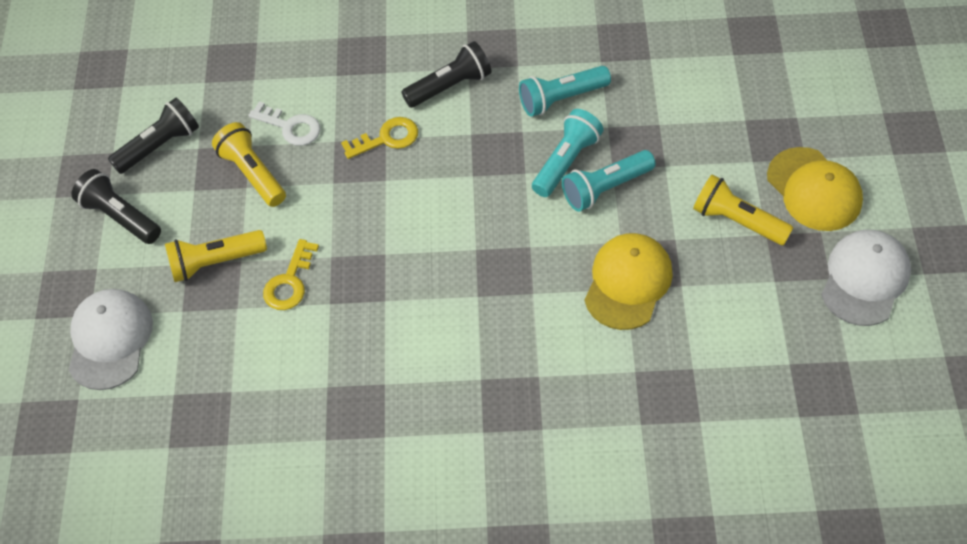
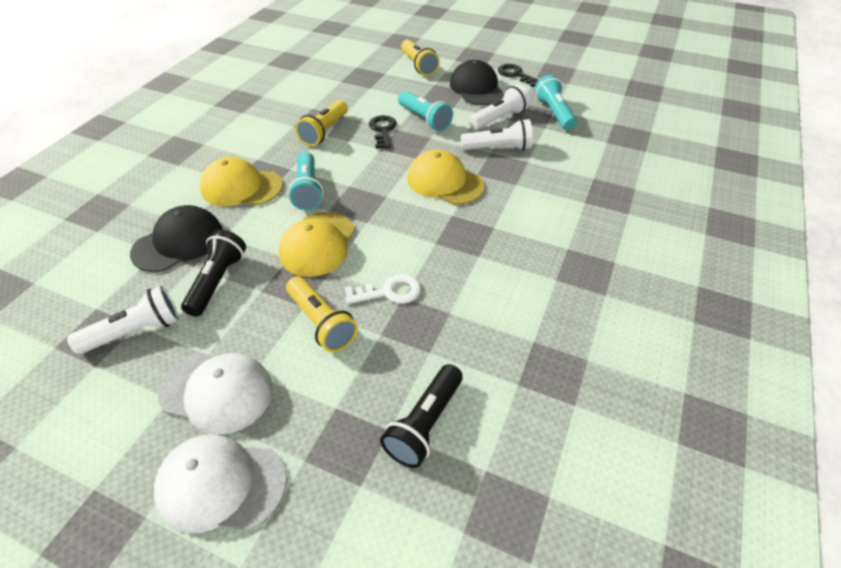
black cap: 0 -> 2
black flashlight: 3 -> 2
black key: 0 -> 2
white flashlight: 0 -> 3
yellow cap: 2 -> 3
yellow key: 2 -> 0

